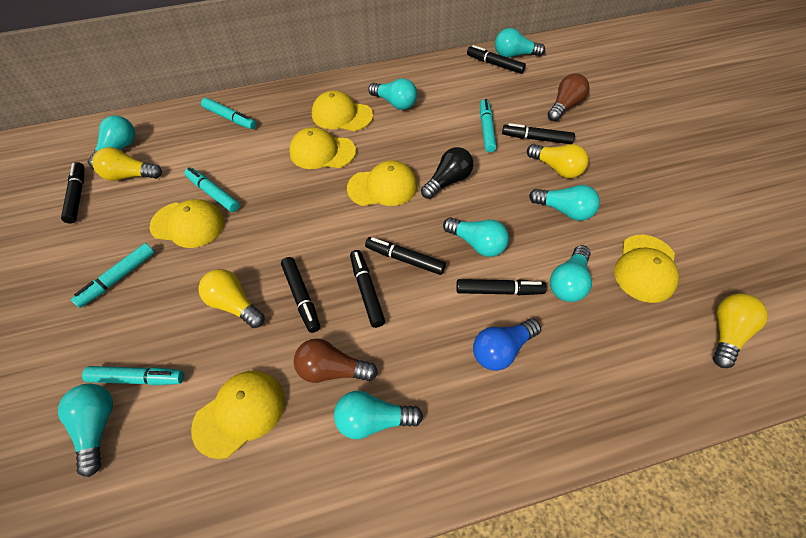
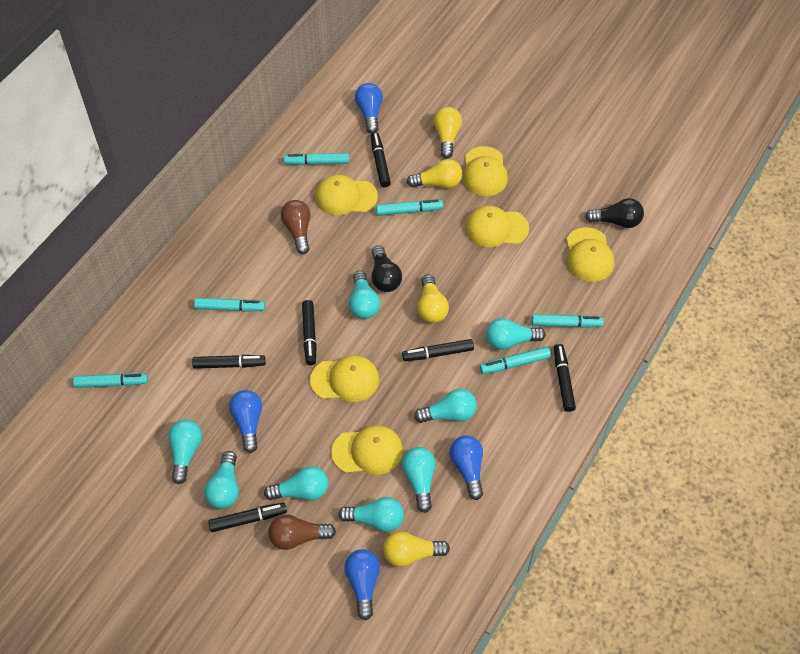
black light bulb: 1 -> 2
black marker: 7 -> 6
blue light bulb: 1 -> 4
turquoise marker: 5 -> 6

